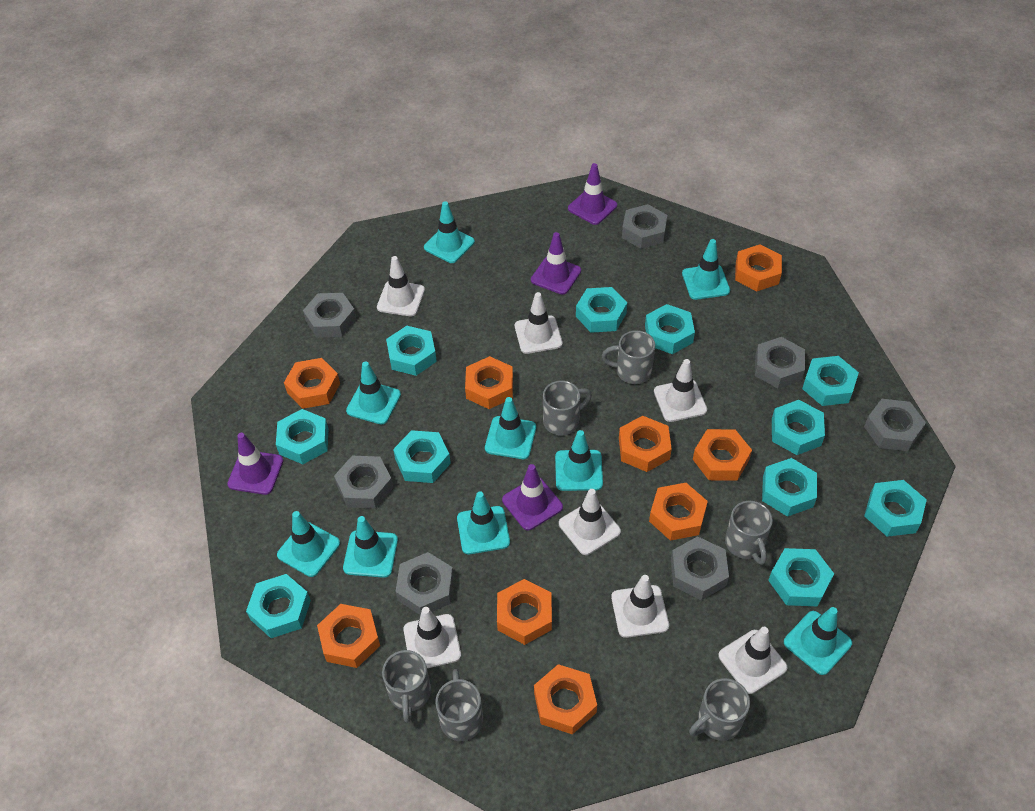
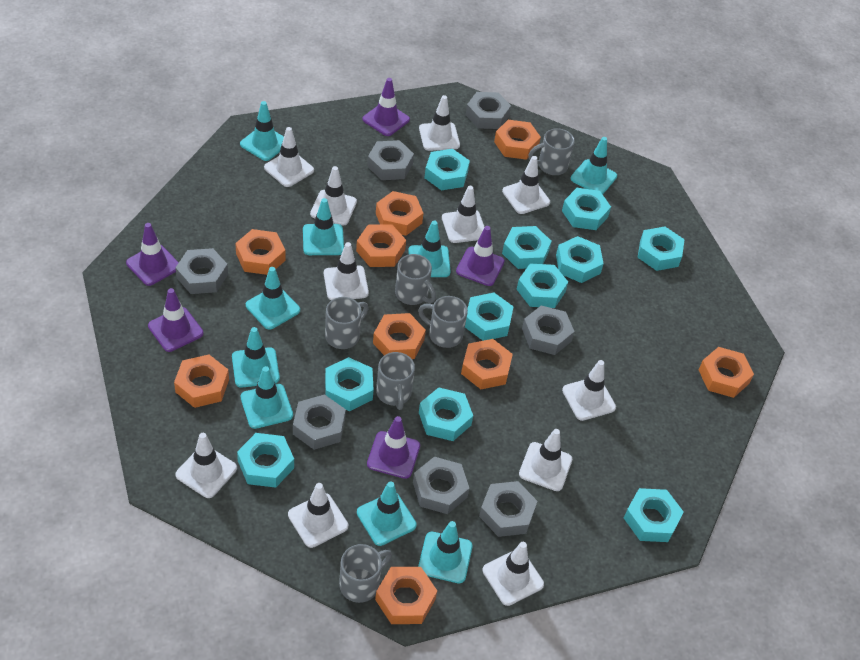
purple traffic cone: 4 -> 5
white traffic cone: 7 -> 11

